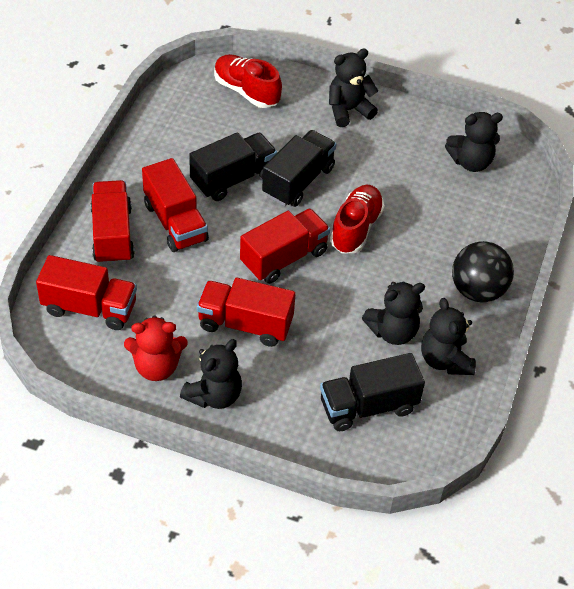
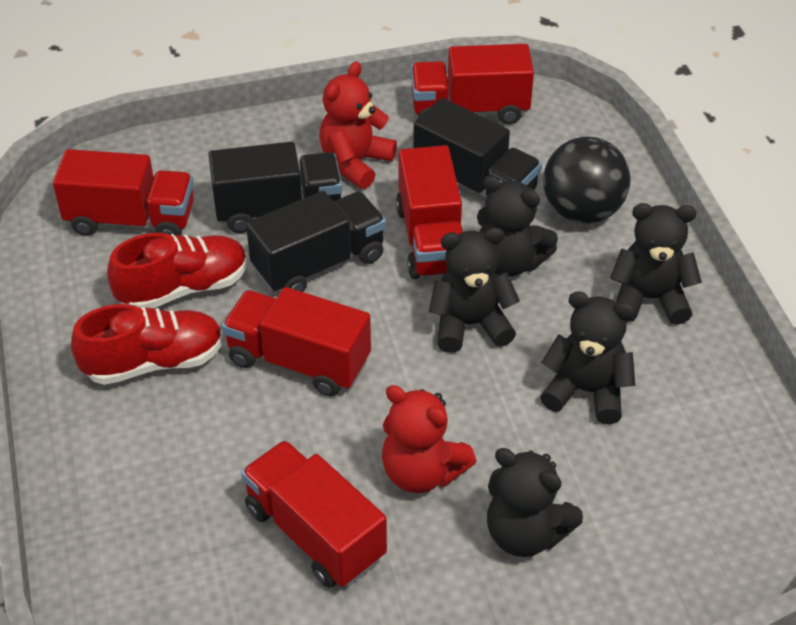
red teddy bear: 1 -> 2

